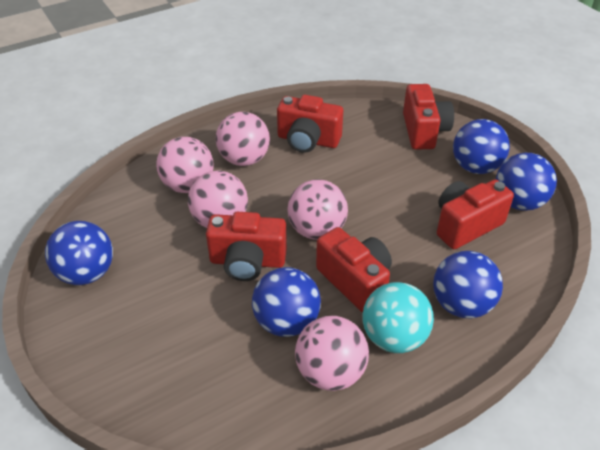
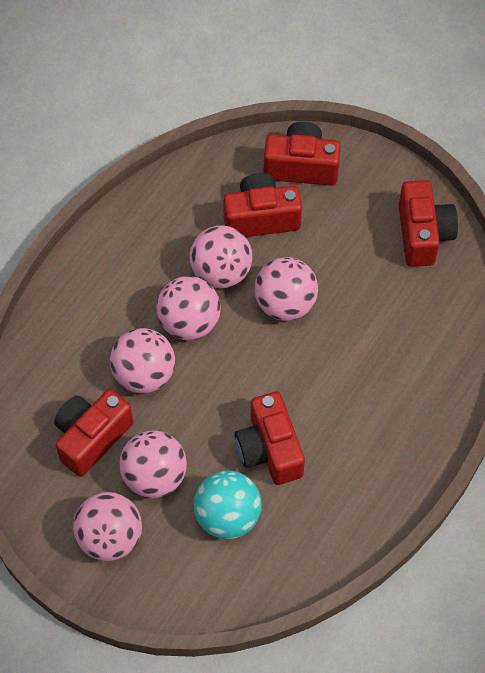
blue ball: 5 -> 0
pink ball: 5 -> 6

